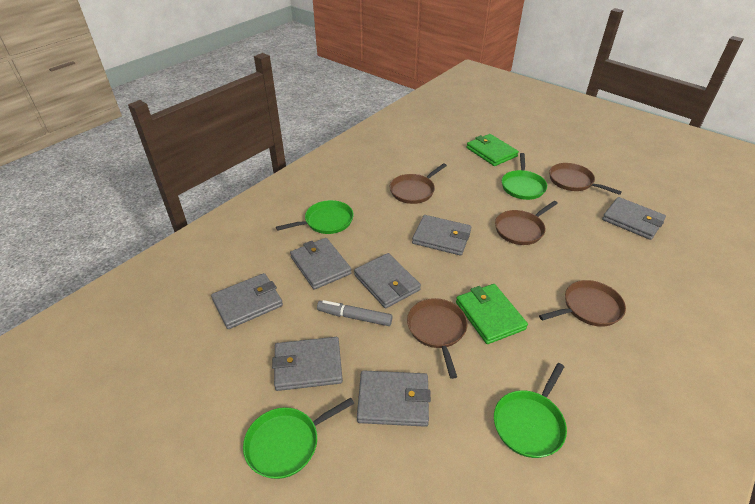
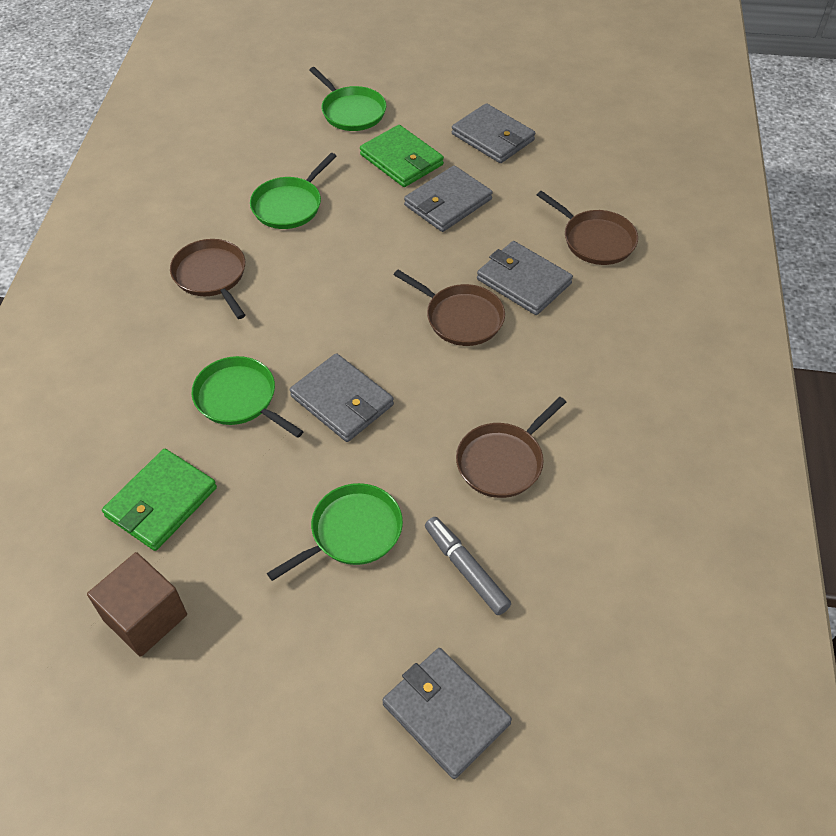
brown cube: 0 -> 1
brown pan: 5 -> 4
grey wallet: 7 -> 5

